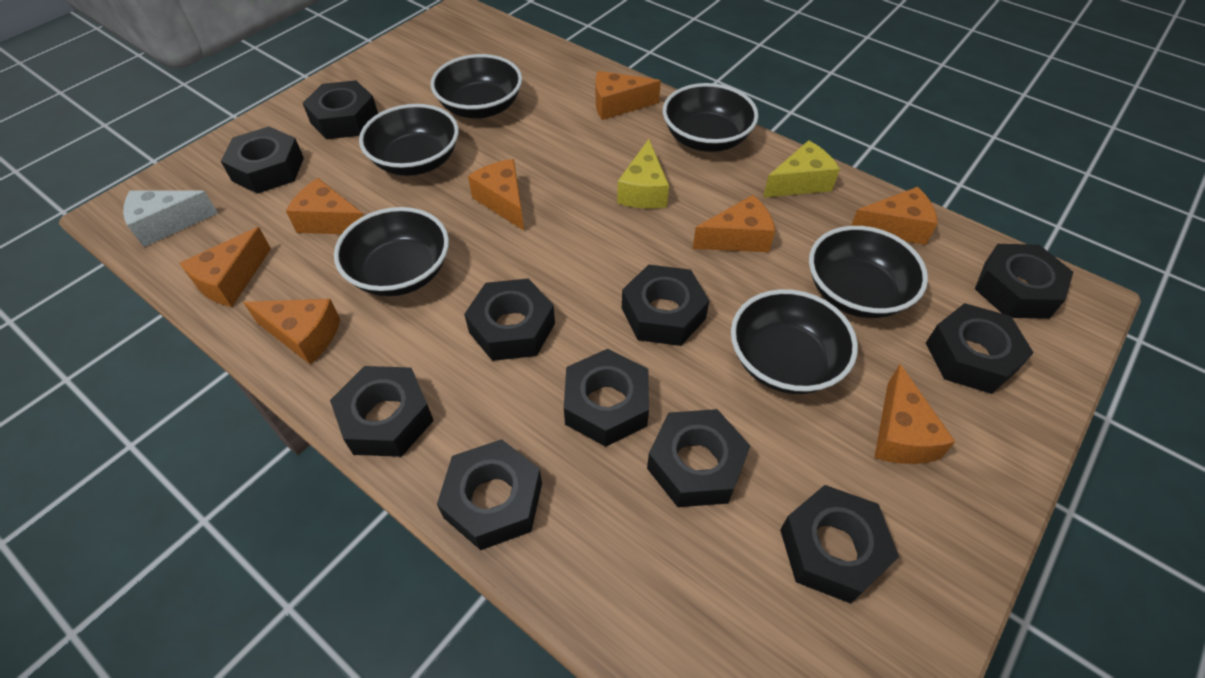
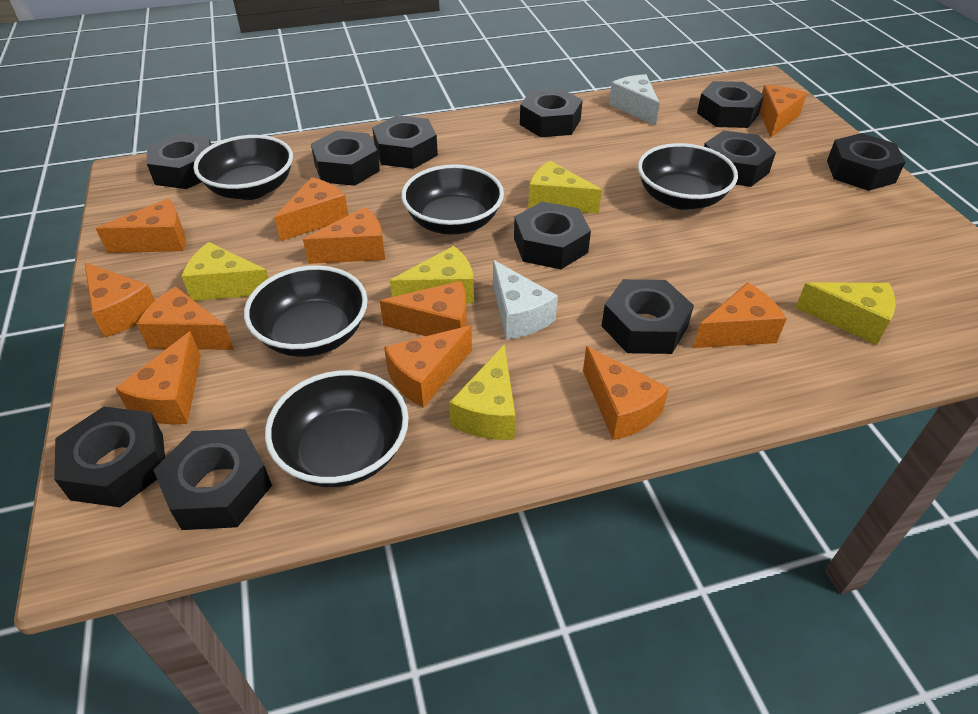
black bowl: 6 -> 5
orange cheese: 8 -> 11
white cheese: 1 -> 2
yellow cheese: 2 -> 5

